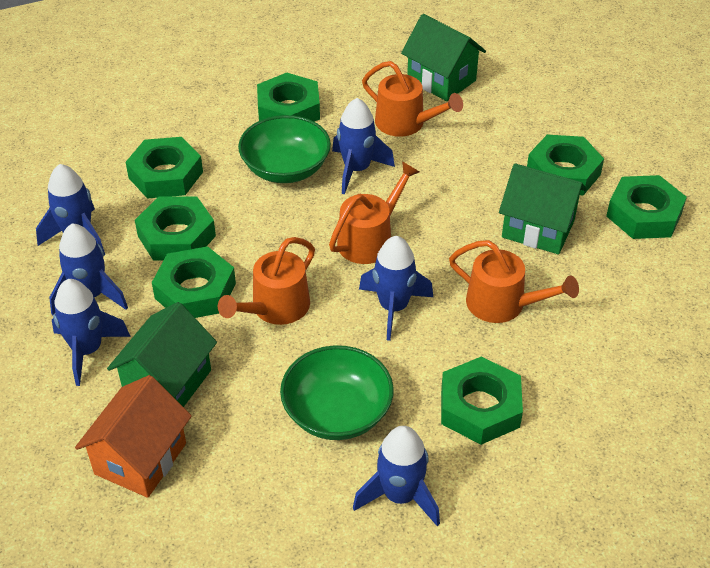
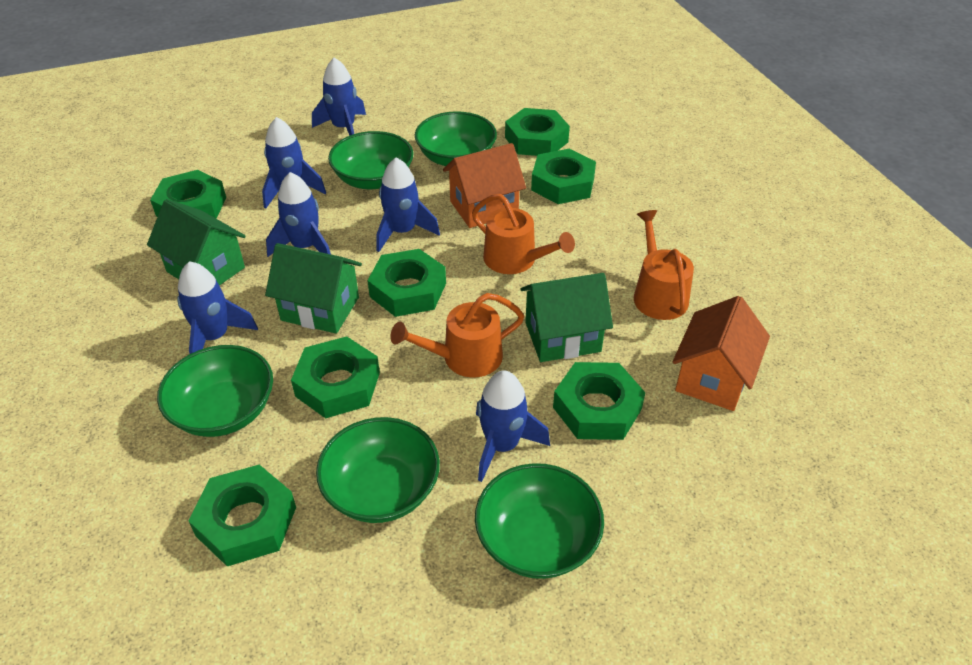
green bowl: 2 -> 5
orange house: 1 -> 2
orange watering can: 4 -> 3

